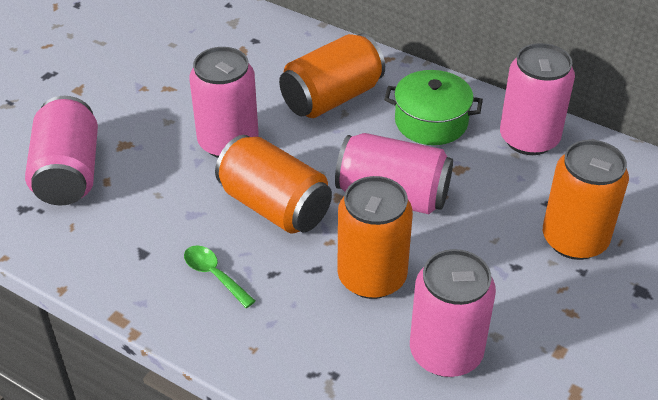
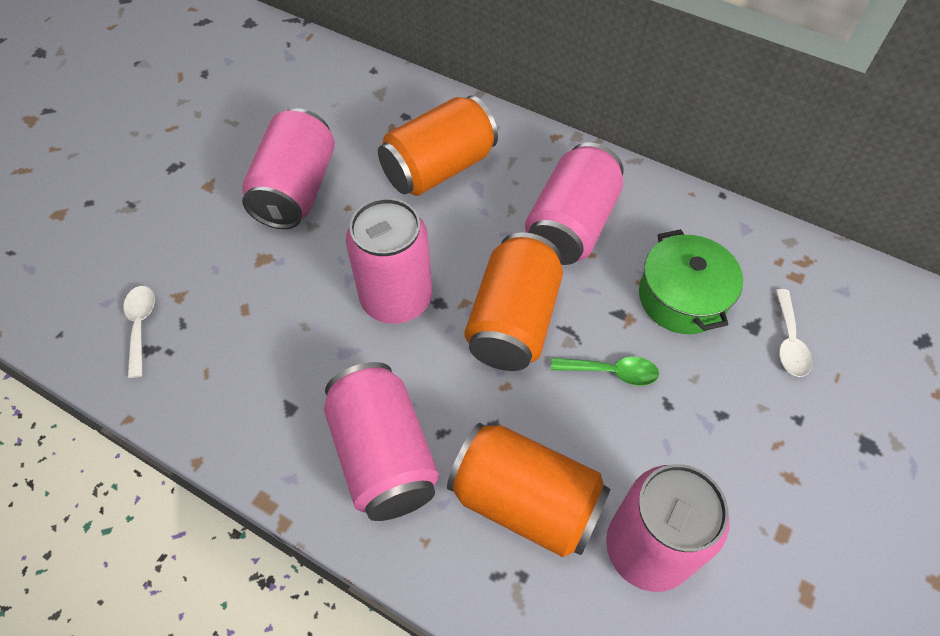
orange can: 4 -> 3
white spoon: 0 -> 2

